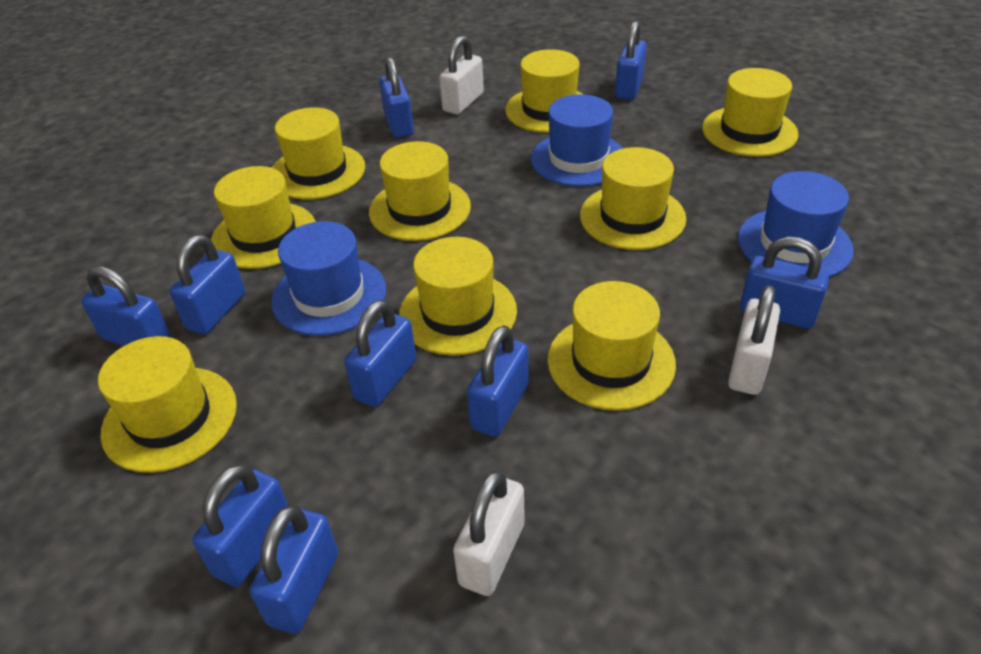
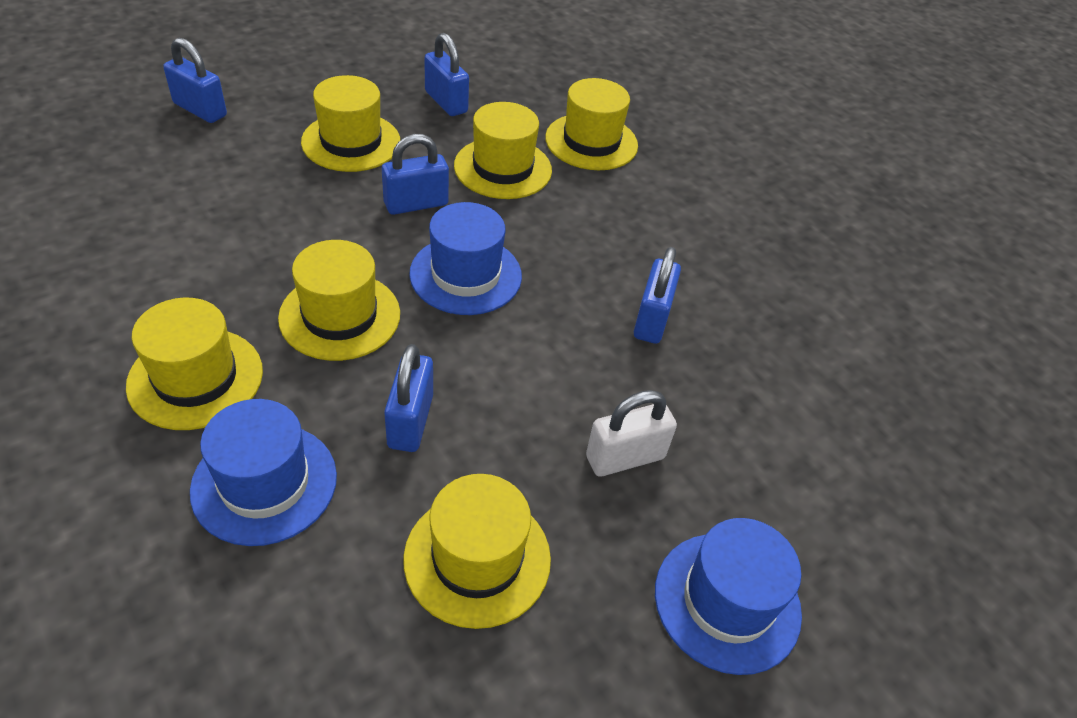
blue padlock: 9 -> 5
white padlock: 3 -> 1
yellow hat: 9 -> 6

